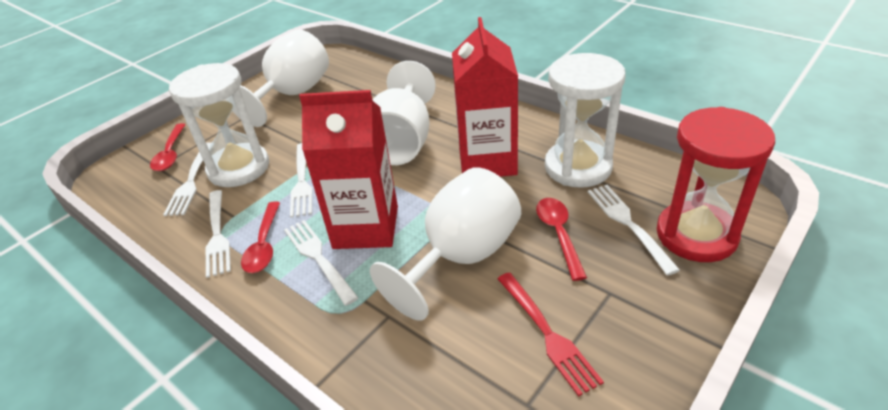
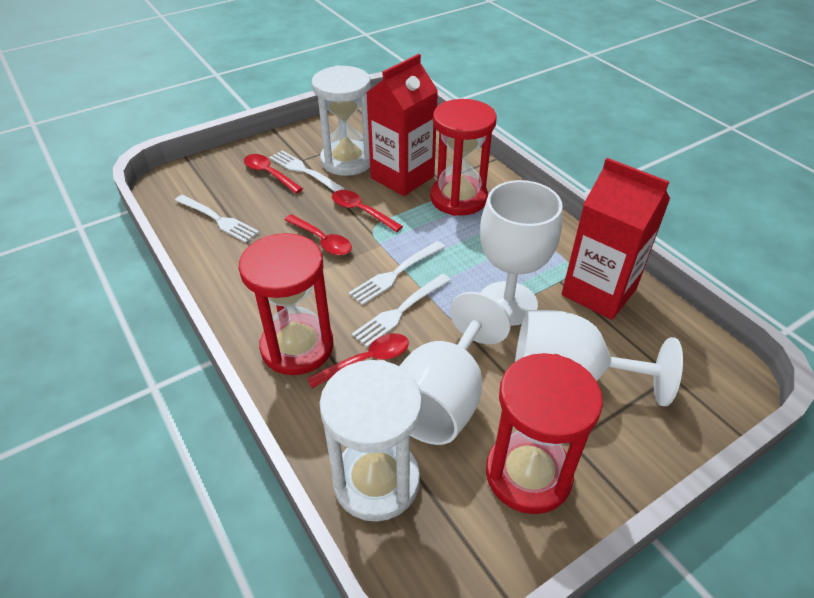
red fork: 1 -> 0
red hourglass: 1 -> 3
red spoon: 3 -> 4
white fork: 5 -> 4

